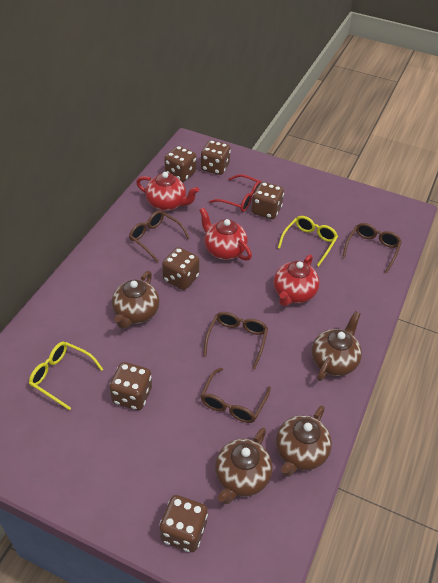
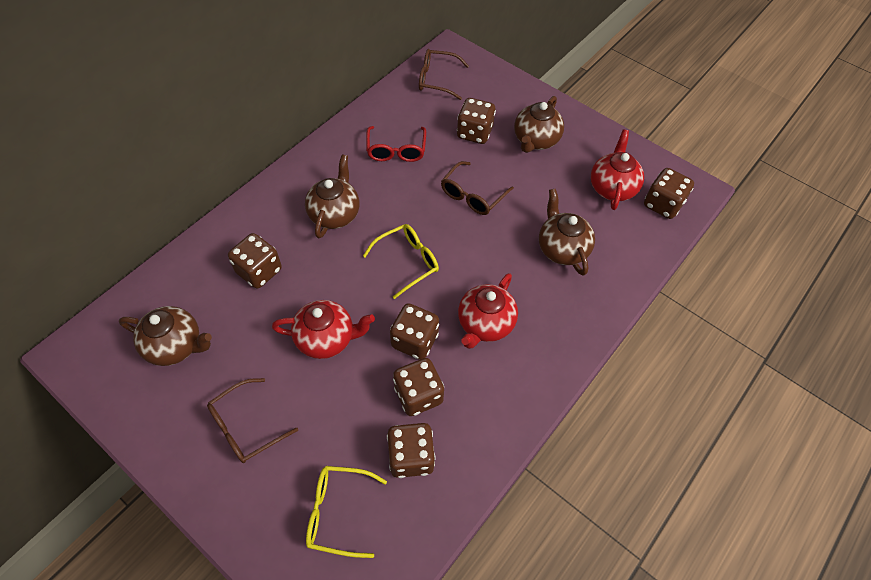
brown glasses: 4 -> 3

